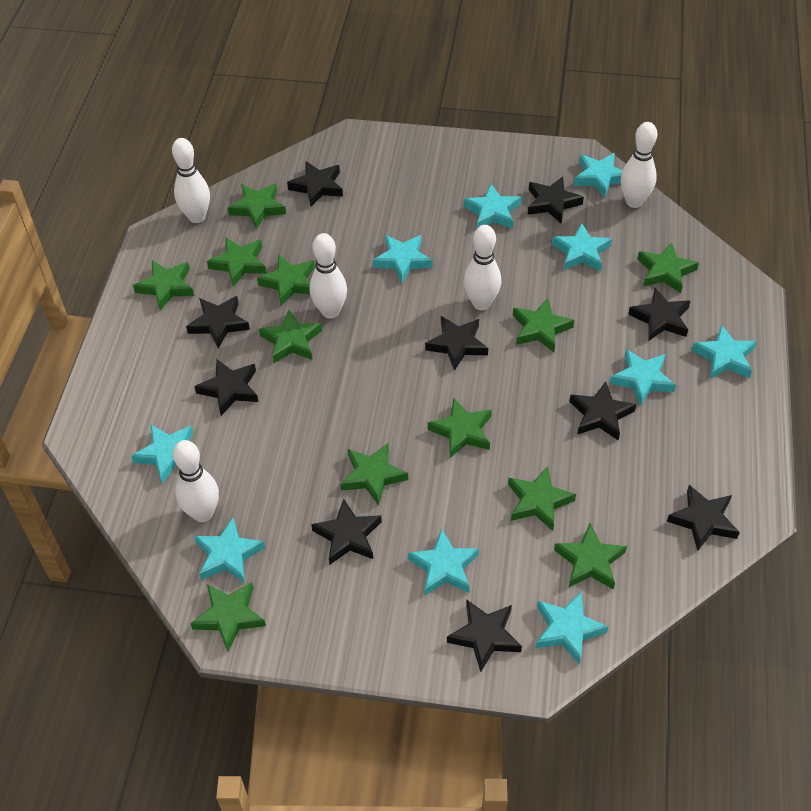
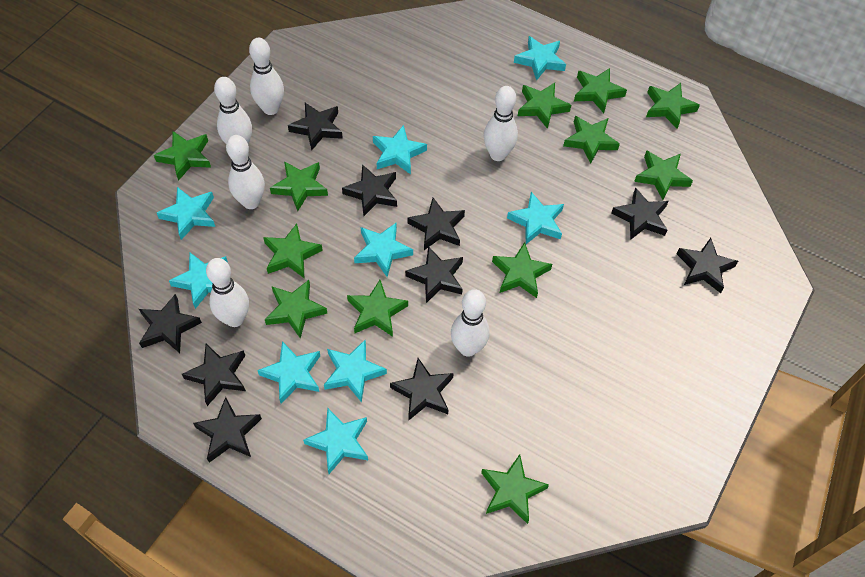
turquoise star: 10 -> 9
white bowling pin: 5 -> 6

